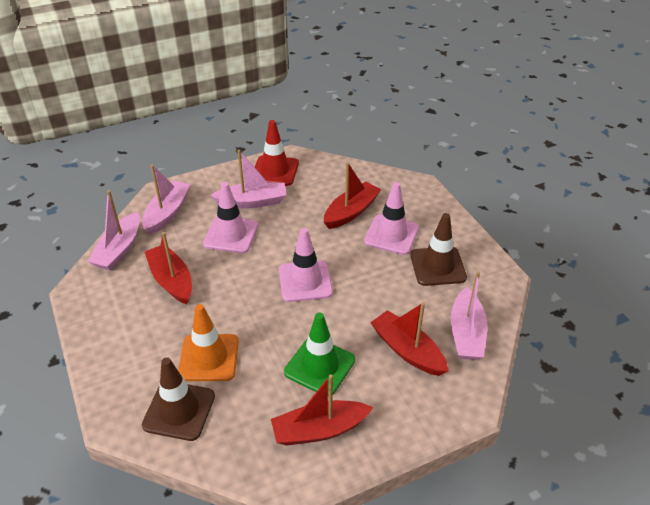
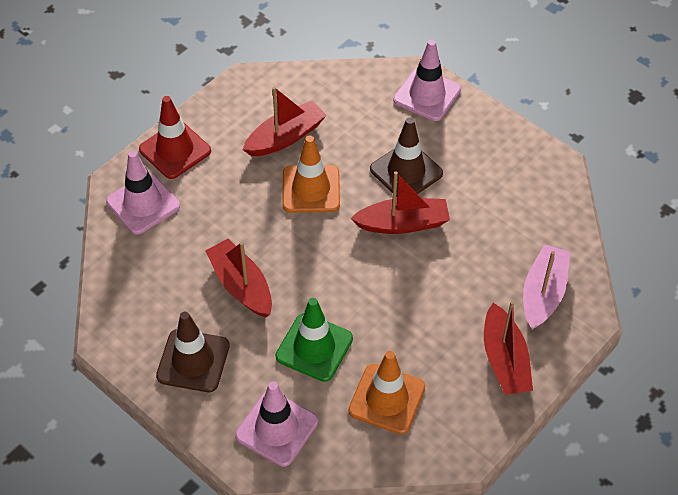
orange traffic cone: 1 -> 2
pink boat: 4 -> 1

